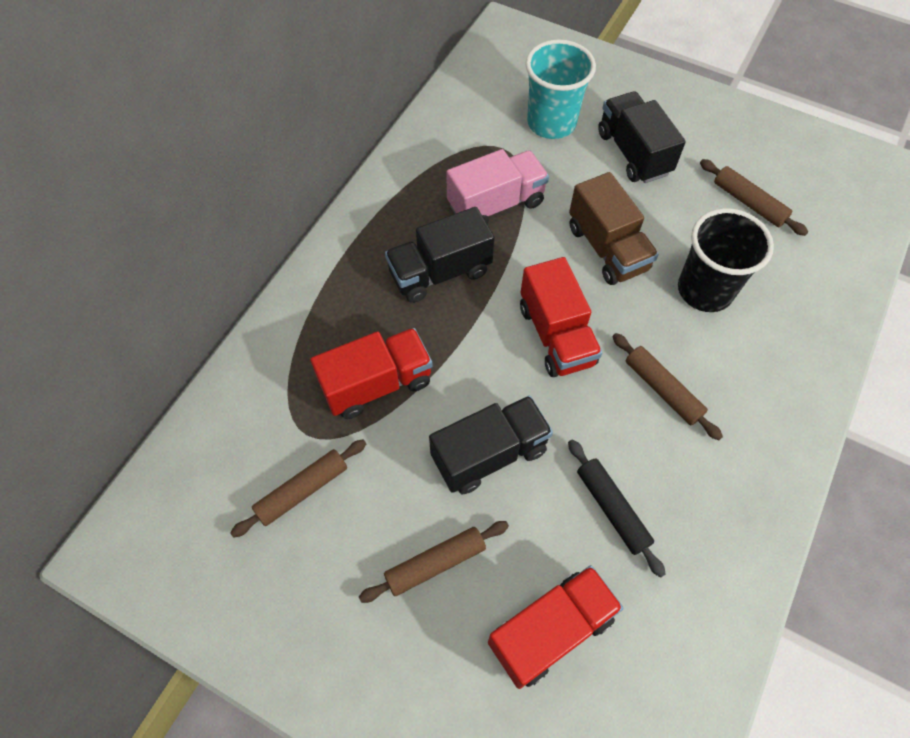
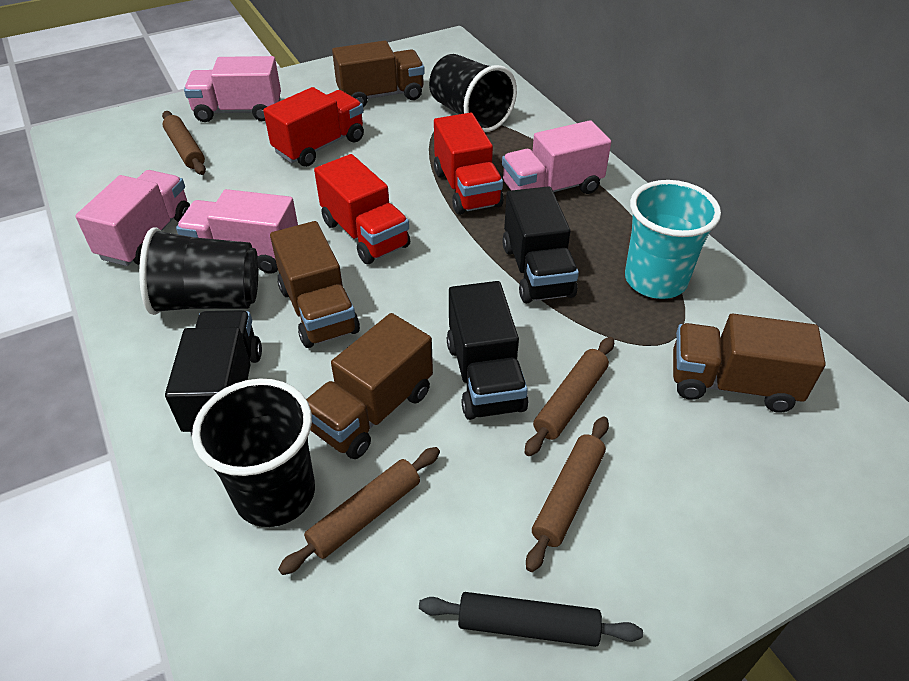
black cup: 1 -> 3
brown truck: 1 -> 4
pink truck: 1 -> 4

